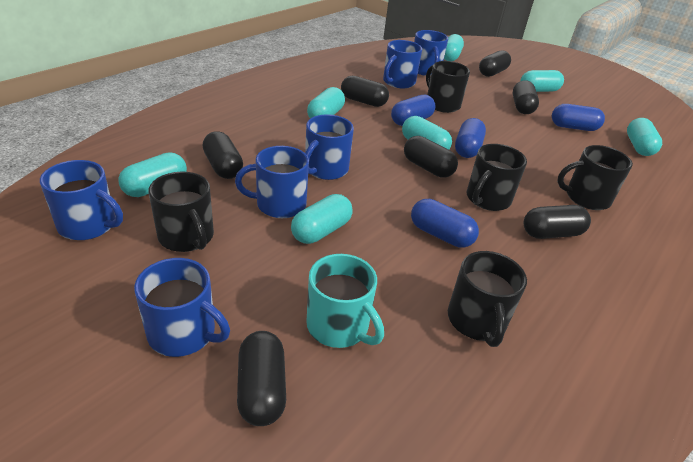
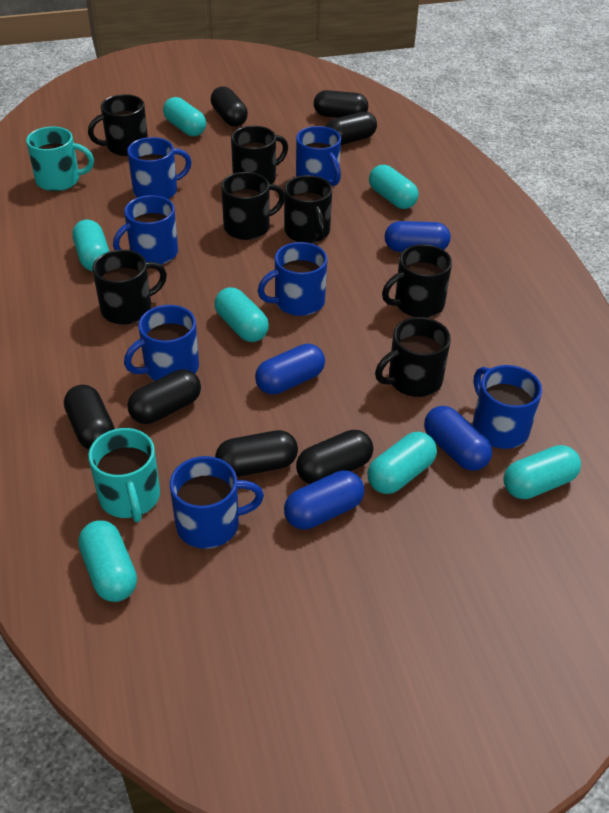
black mug: 5 -> 7
blue mug: 6 -> 7
turquoise mug: 1 -> 2

